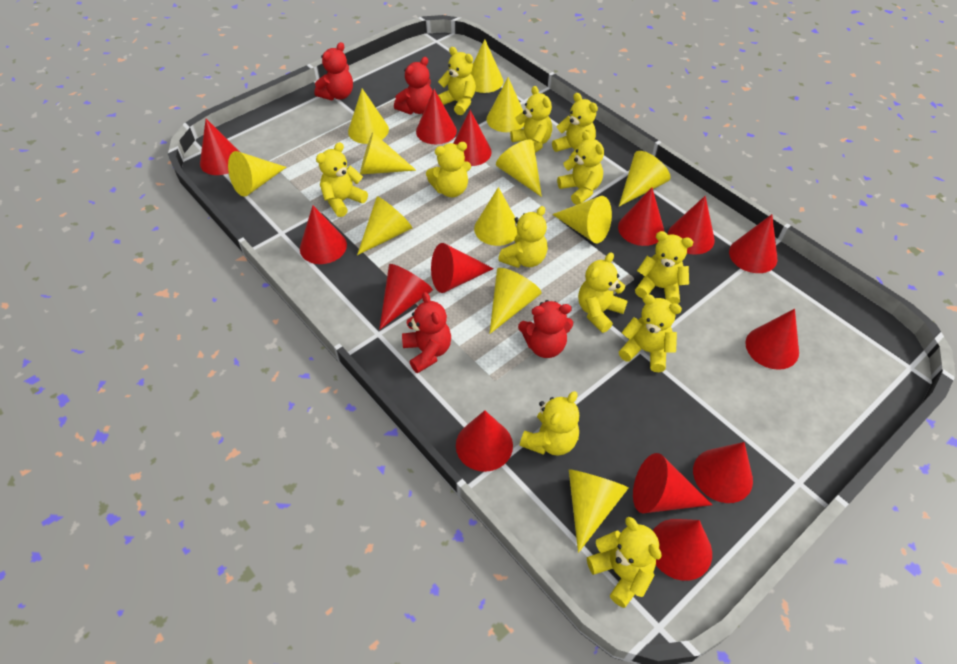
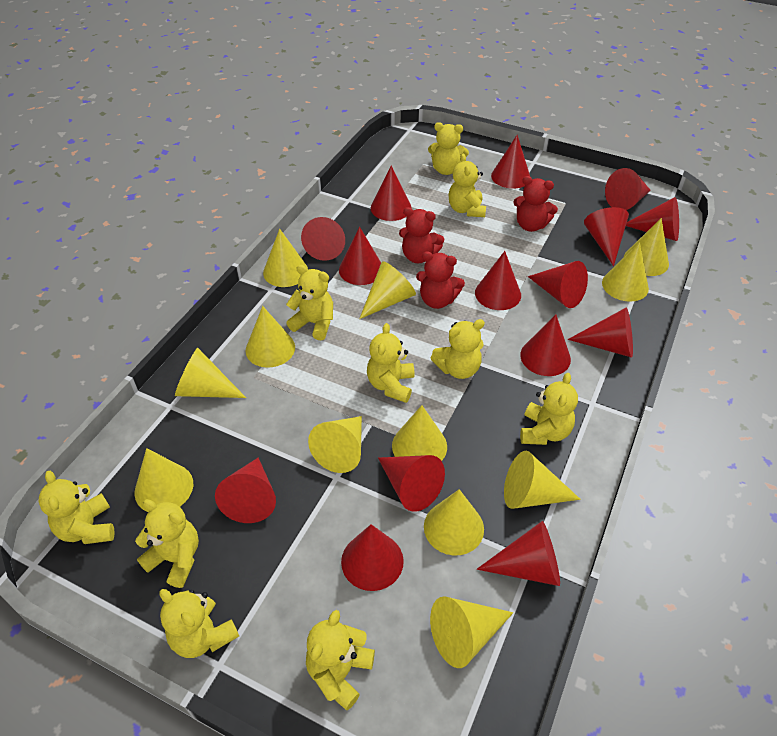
red cone: 14 -> 15
red teddy bear: 4 -> 3
yellow teddy bear: 12 -> 10

